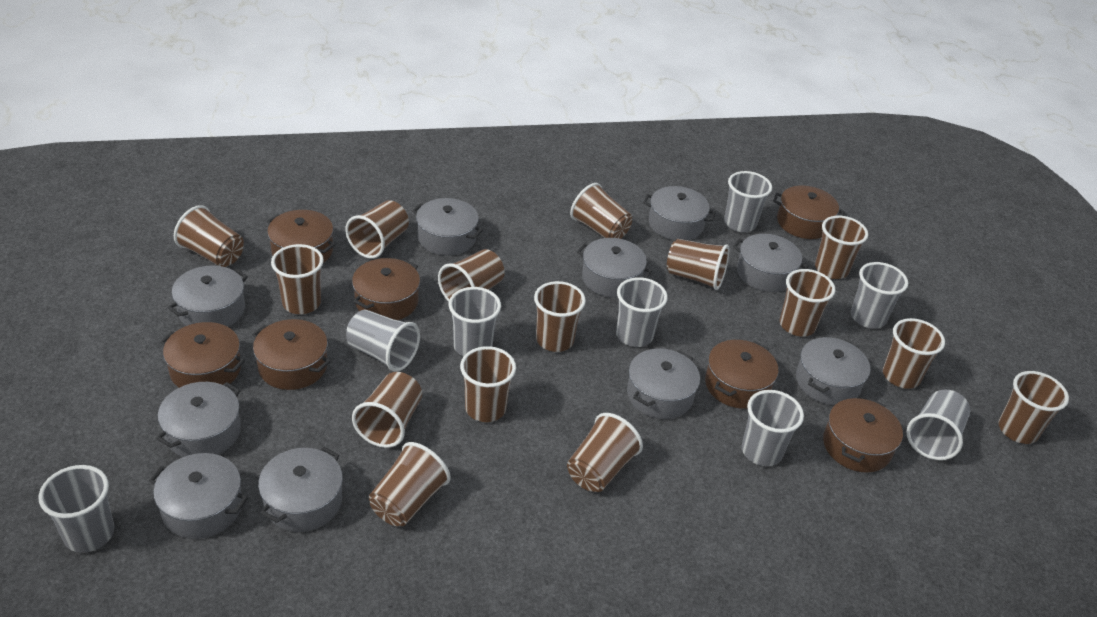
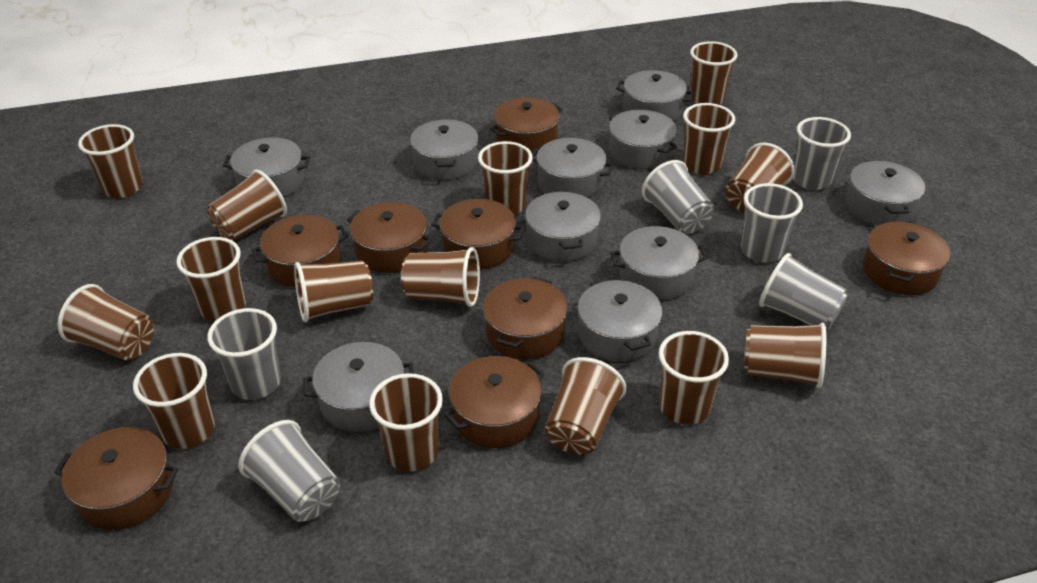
brown pot: 7 -> 8
grey cup: 8 -> 6

